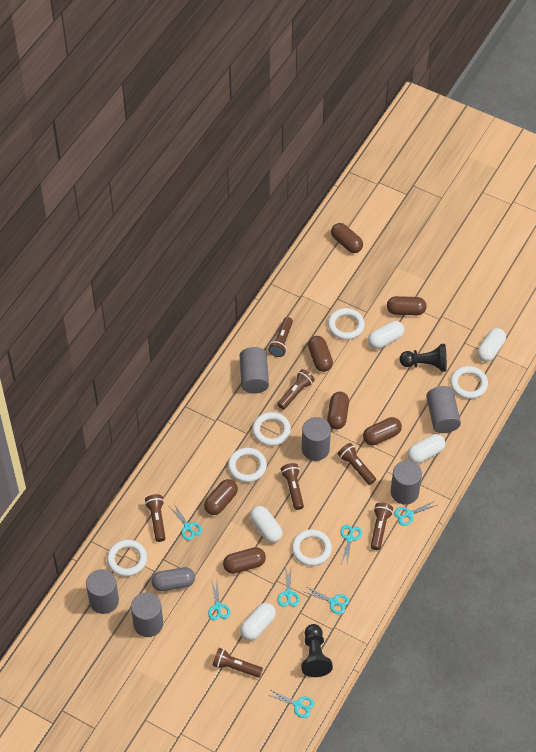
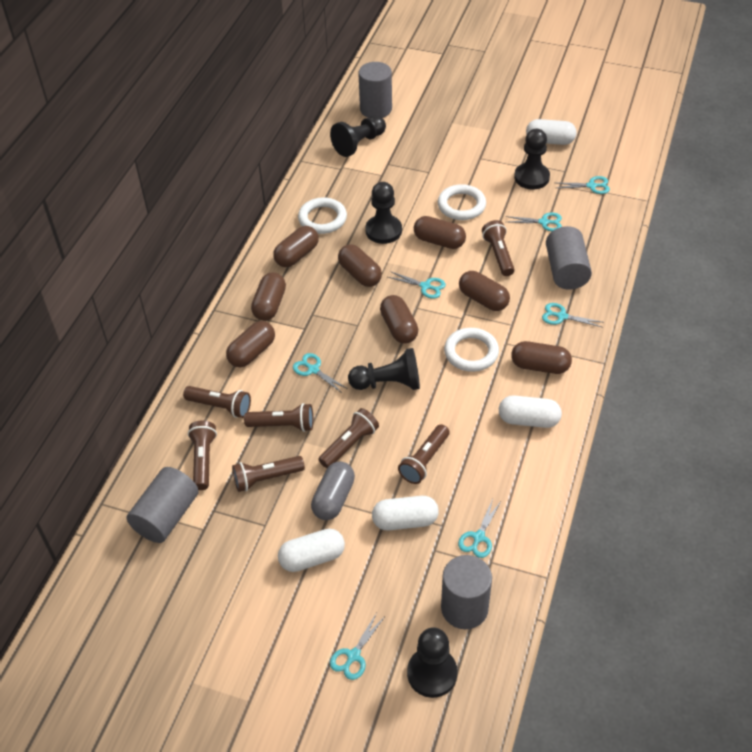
black pawn: 2 -> 5
brown capsule: 7 -> 8
grey cylinder: 6 -> 4
white capsule: 5 -> 4
white ring: 6 -> 3

